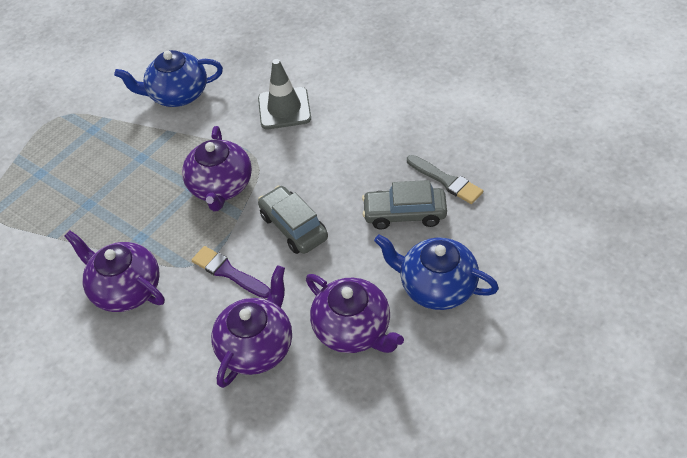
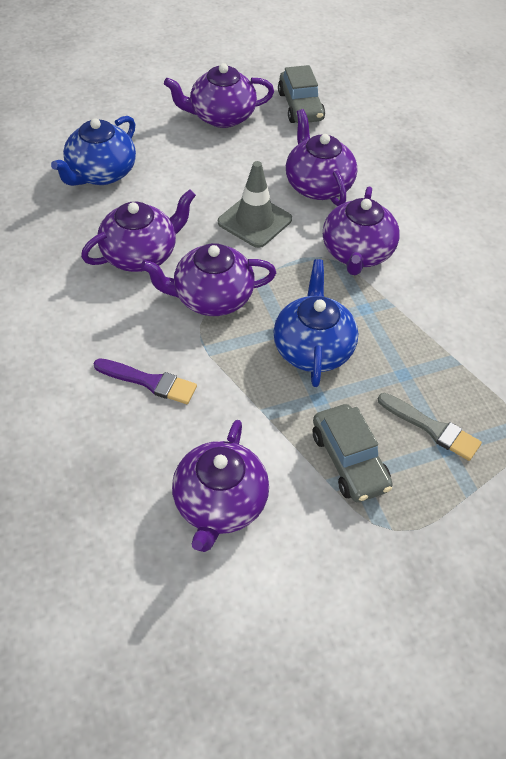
purple teapot: 4 -> 6

